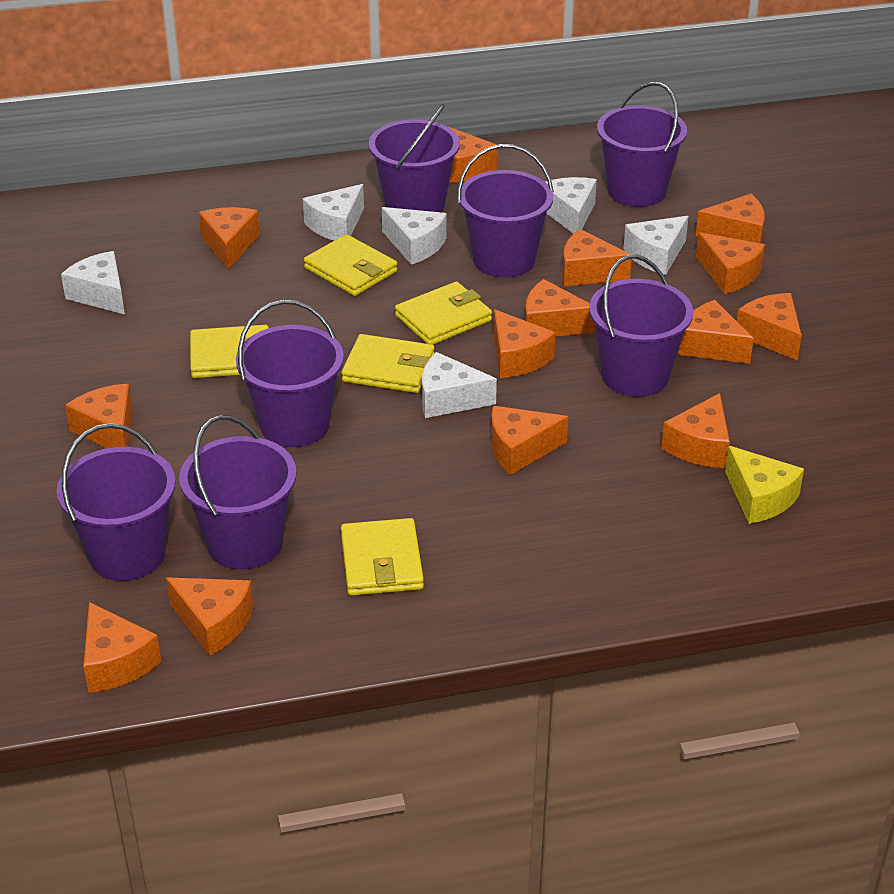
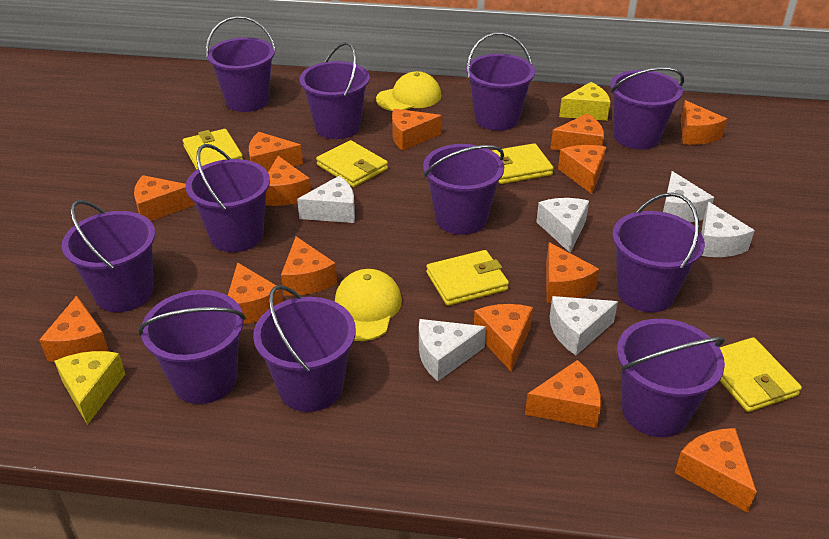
purple bucket: 7 -> 11
yellow cap: 0 -> 2
yellow cheese: 1 -> 2

